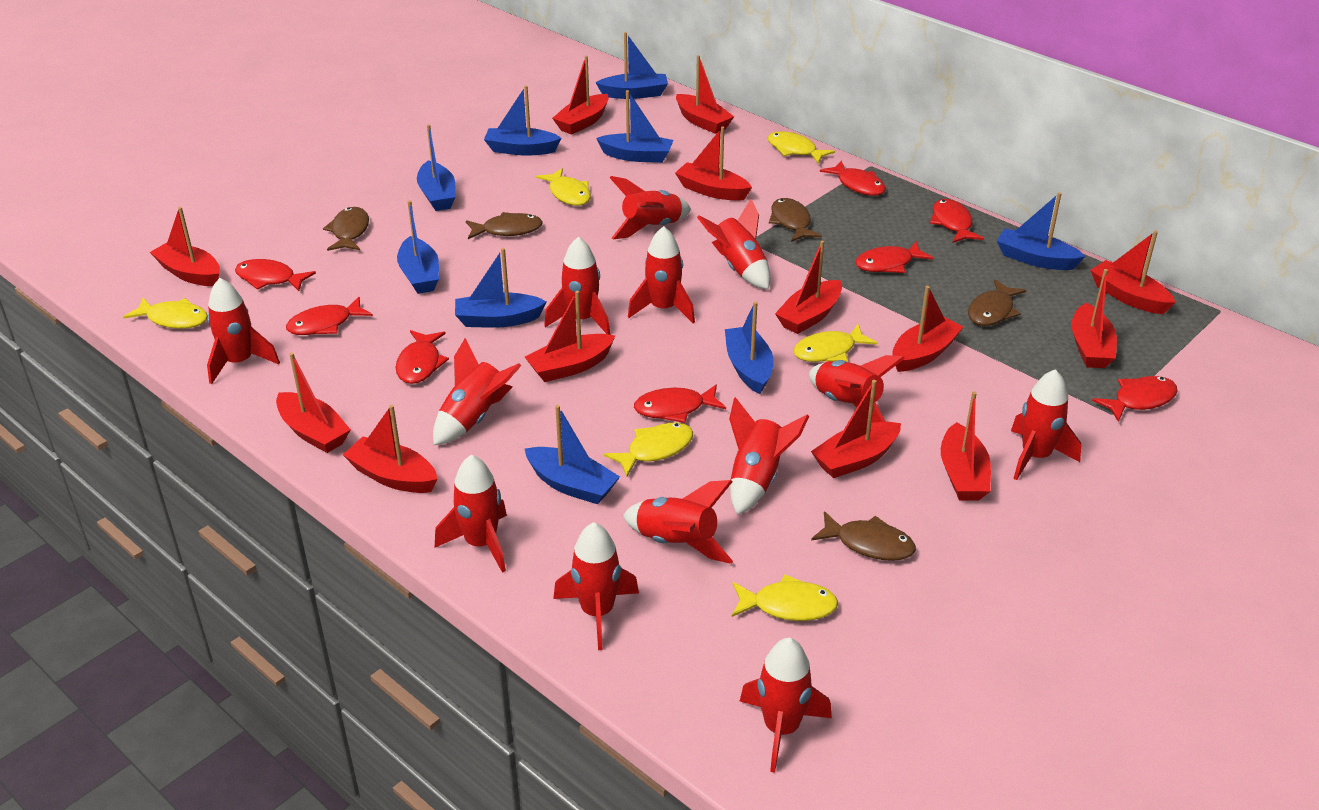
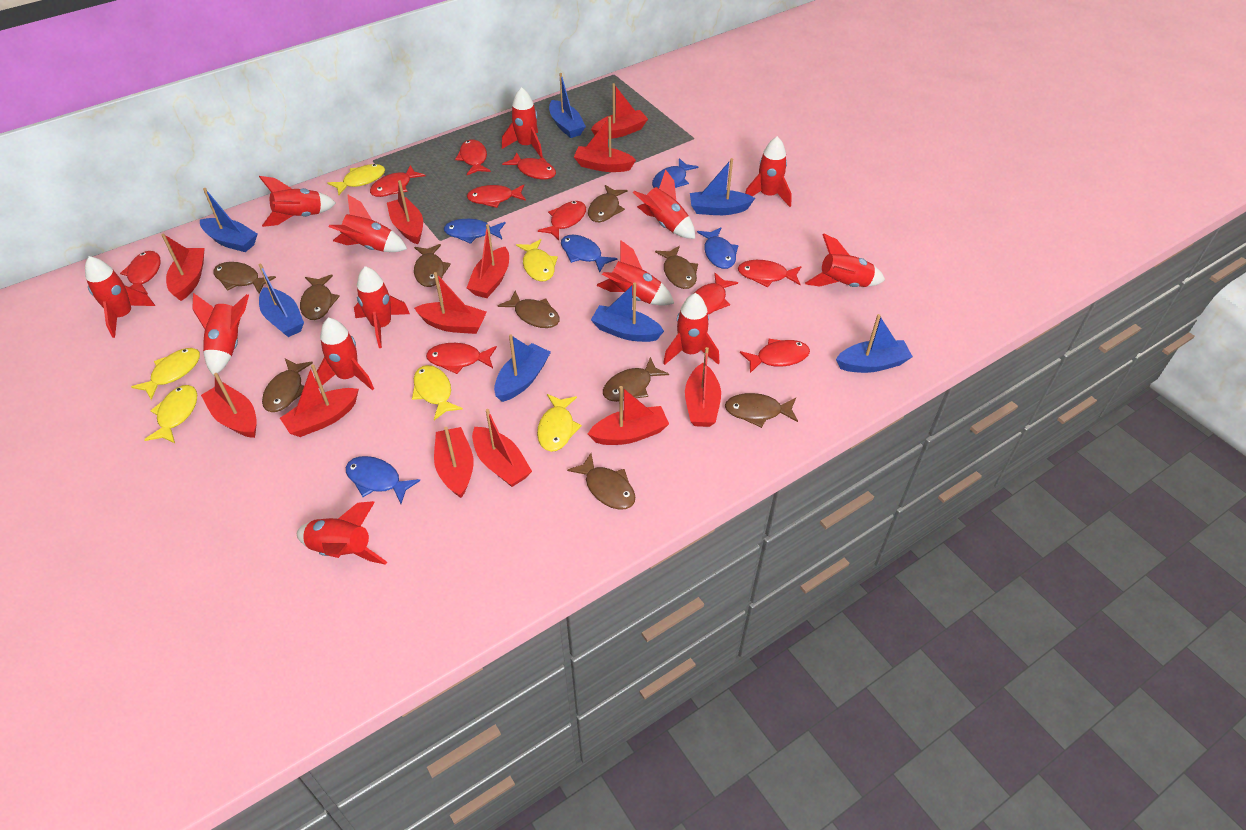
blue boat: 9 -> 7
blue fish: 0 -> 5
brown fish: 5 -> 10
red boat: 13 -> 12
red fish: 8 -> 10

